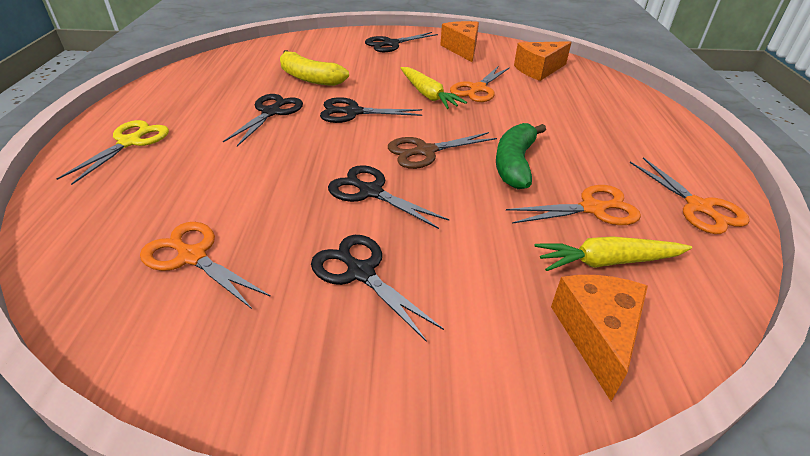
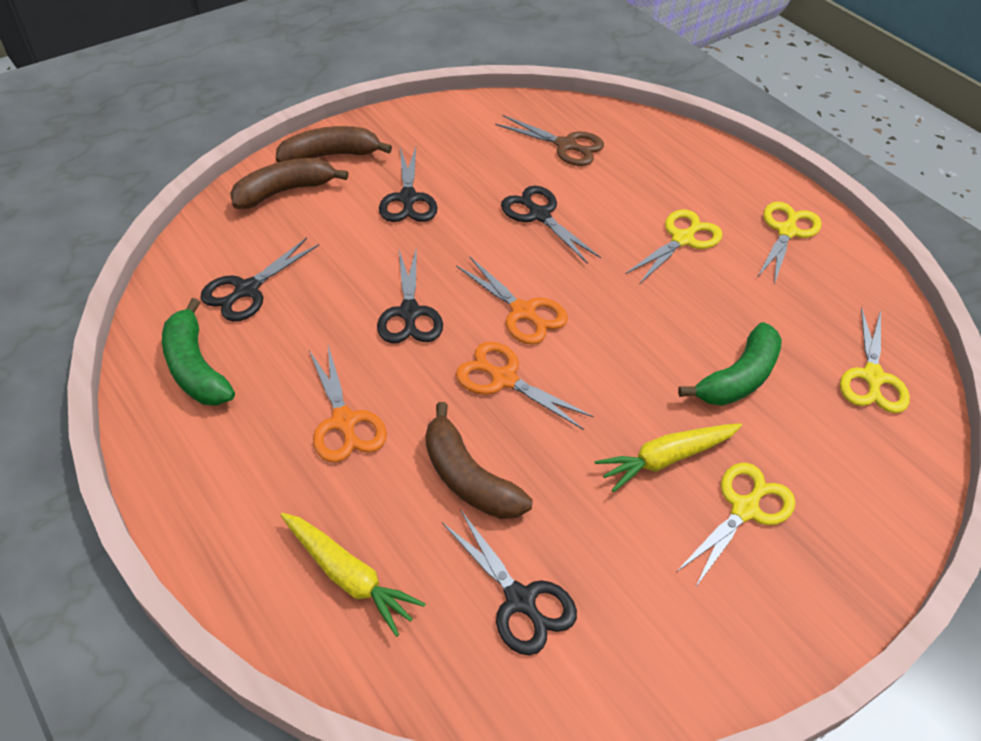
brown banana: 0 -> 3
green banana: 1 -> 2
orange cheese: 3 -> 0
orange scissors: 4 -> 3
yellow banana: 1 -> 0
yellow scissors: 1 -> 4

